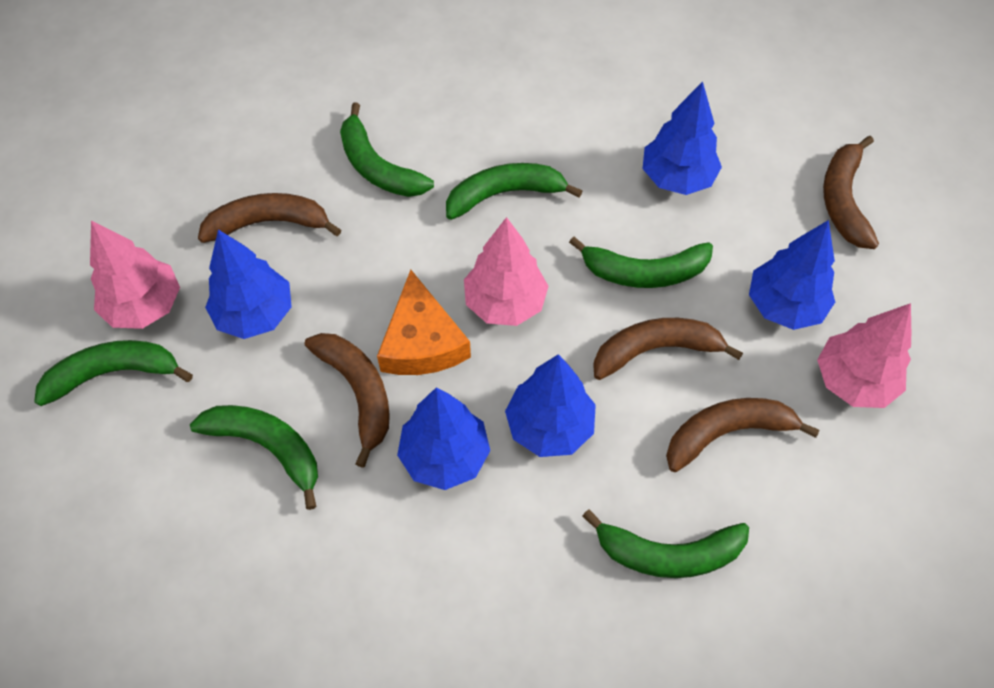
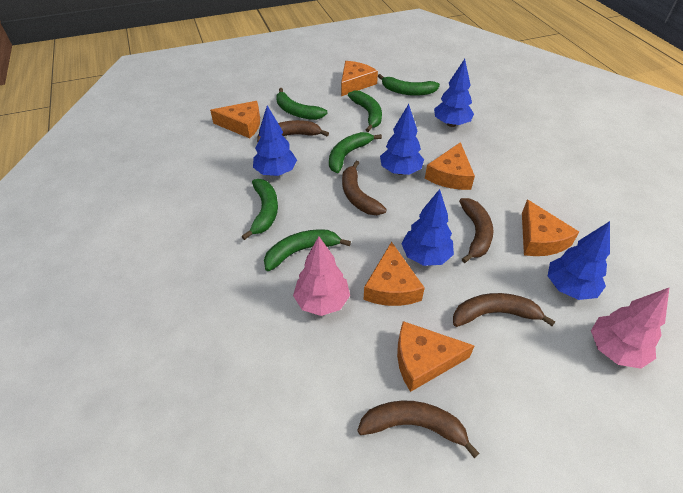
orange cheese: 1 -> 6
pink tree: 3 -> 2

